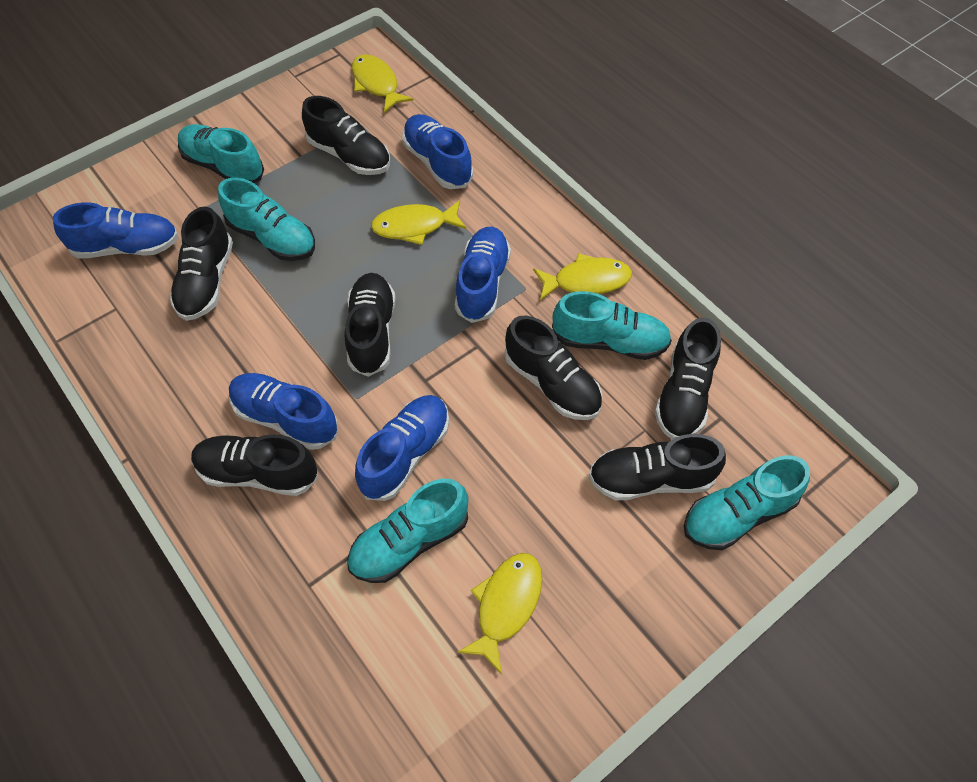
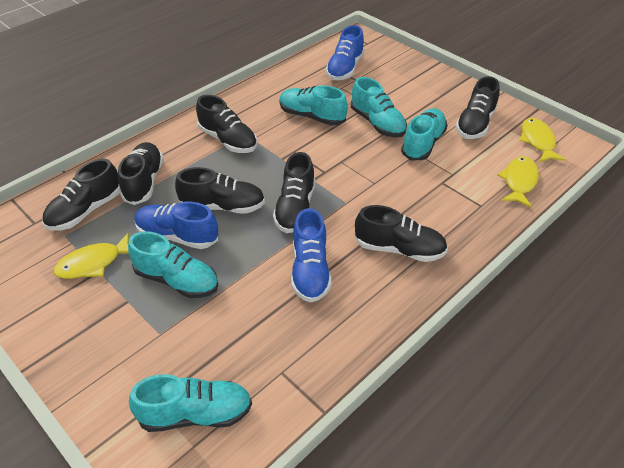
blue shoe: 5 -> 3
yellow fish: 4 -> 3

